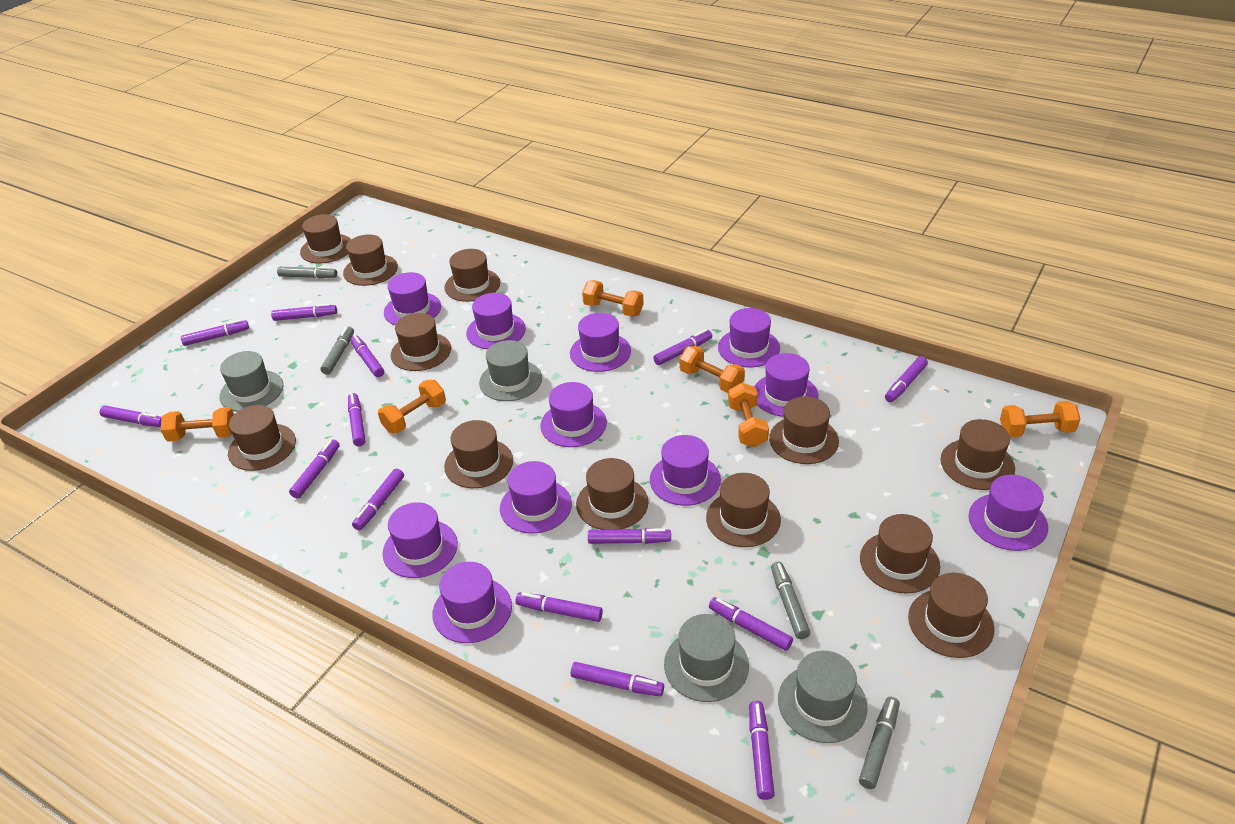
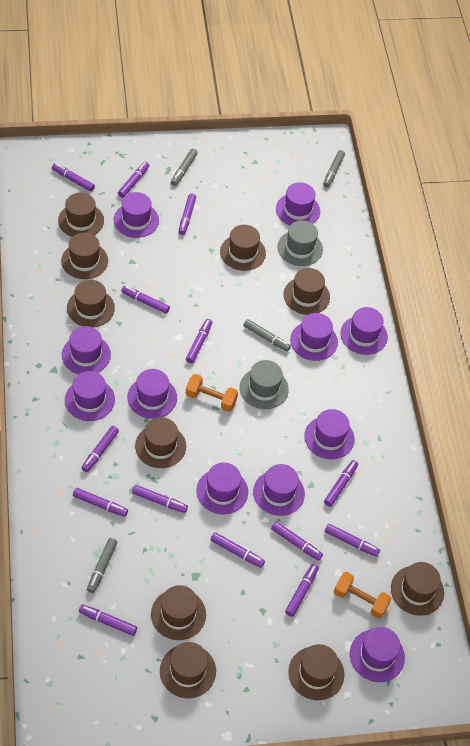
brown hat: 12 -> 10
grey hat: 4 -> 2
orange dumbbell: 6 -> 2

